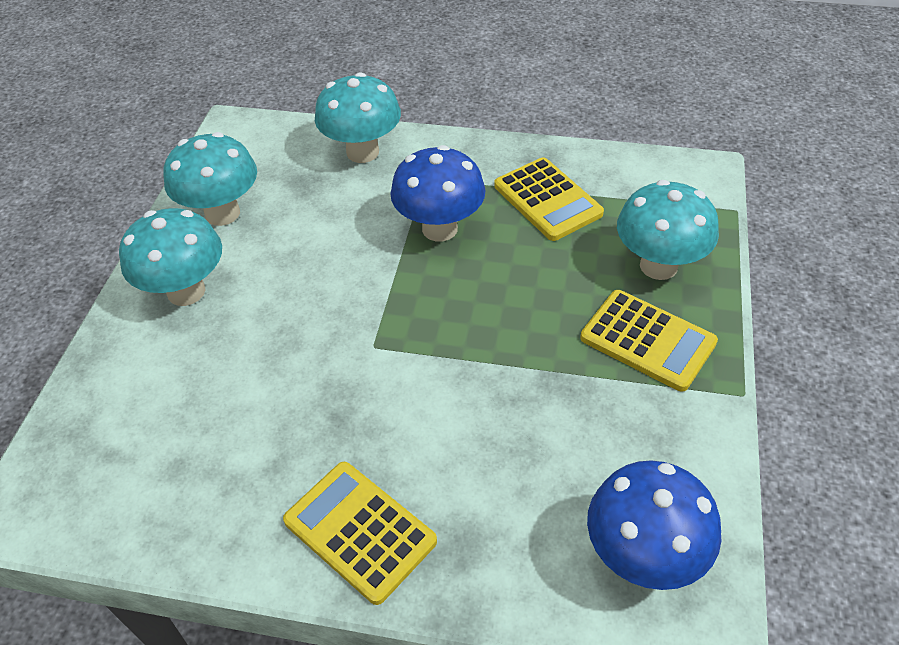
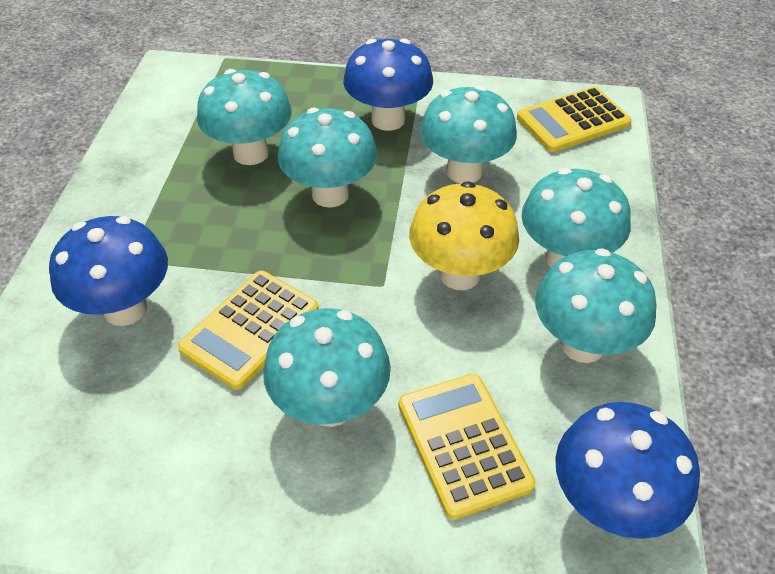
blue mushroom: 2 -> 3
turquoise mushroom: 4 -> 6
yellow mushroom: 0 -> 1

